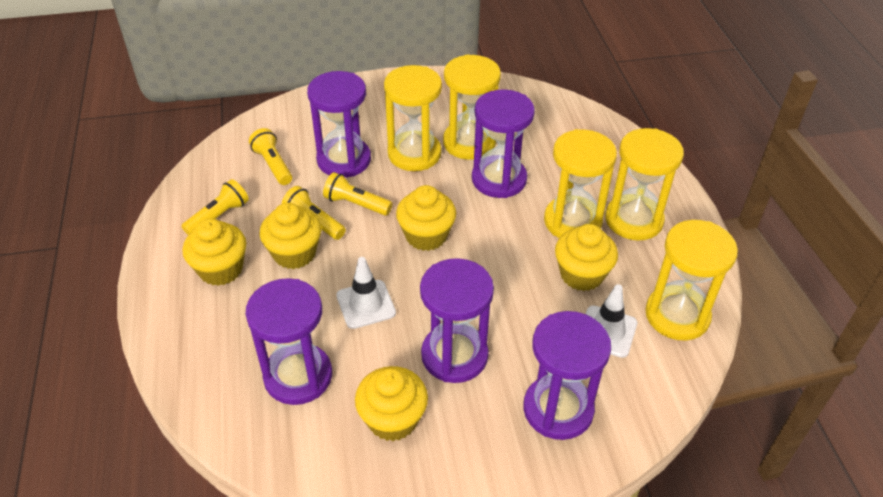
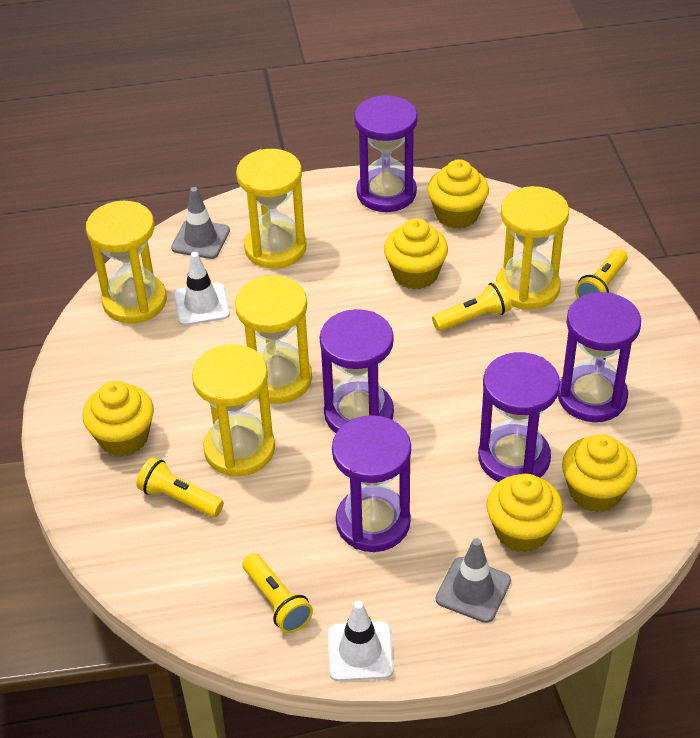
grey traffic cone: 0 -> 2

